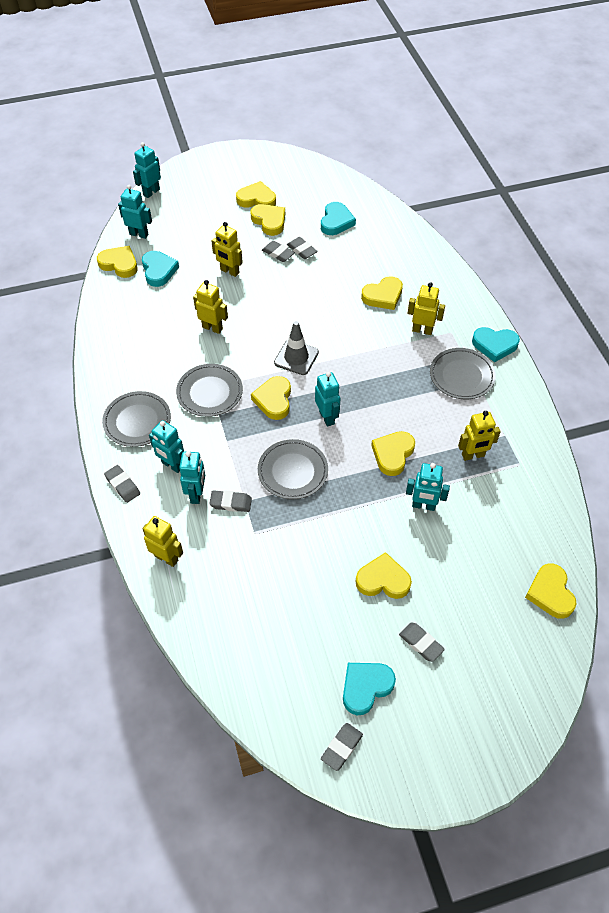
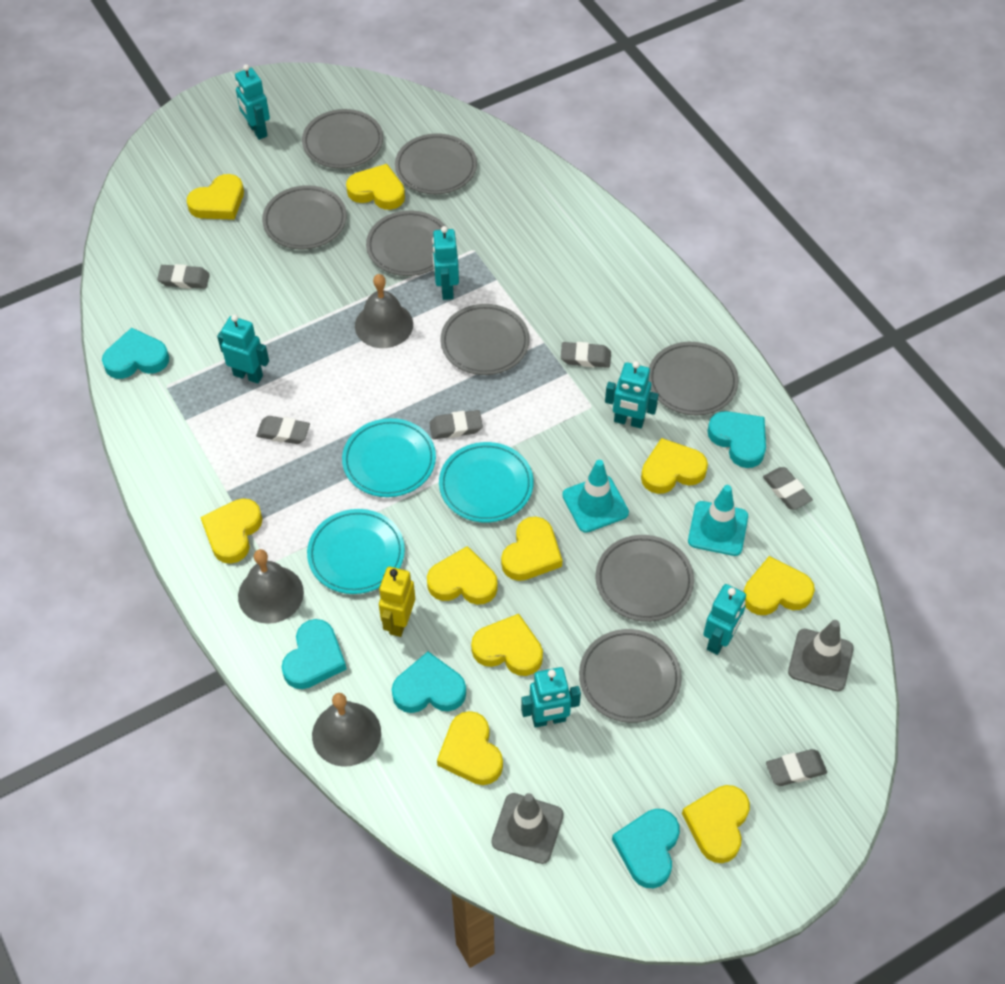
grey bell: 0 -> 3
grey plate: 4 -> 8
grey traffic cone: 1 -> 2
turquoise heart: 4 -> 5
turquoise plate: 0 -> 3
turquoise traffic cone: 0 -> 2
yellow heart: 8 -> 10
yellow robot: 5 -> 1

